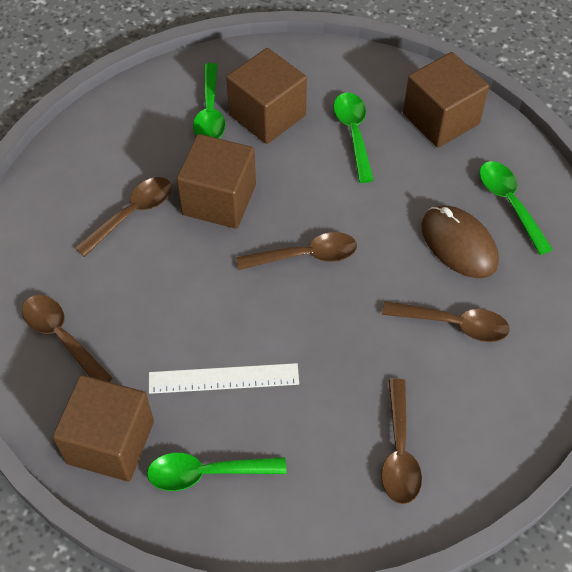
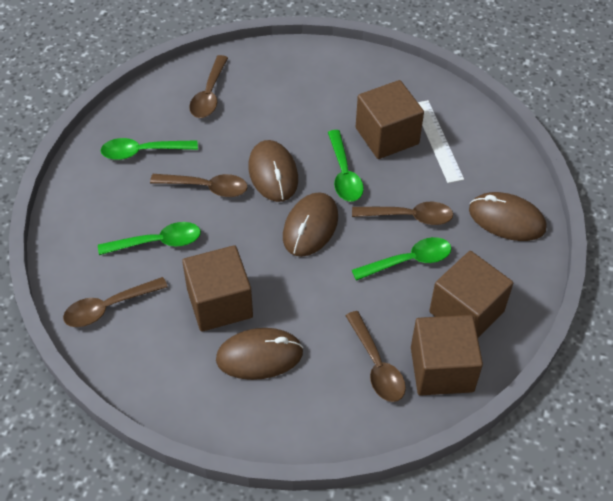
brown mouse: 1 -> 4

